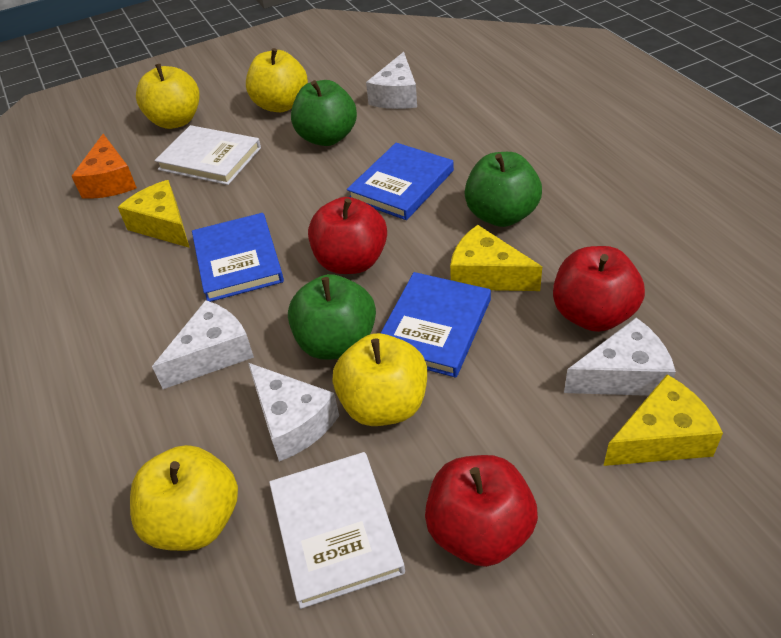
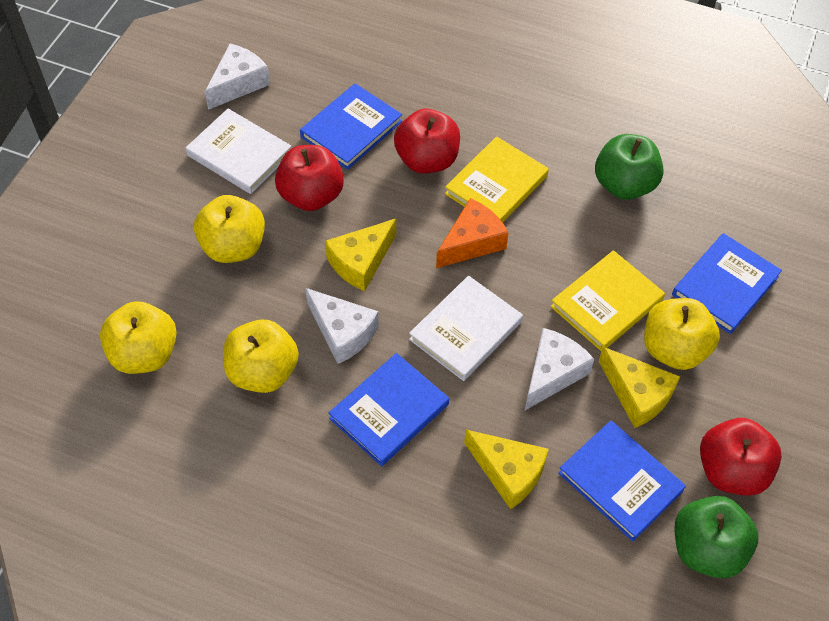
blue book: 3 -> 4
green apple: 3 -> 2
white cheese: 4 -> 3
yellow book: 0 -> 2

